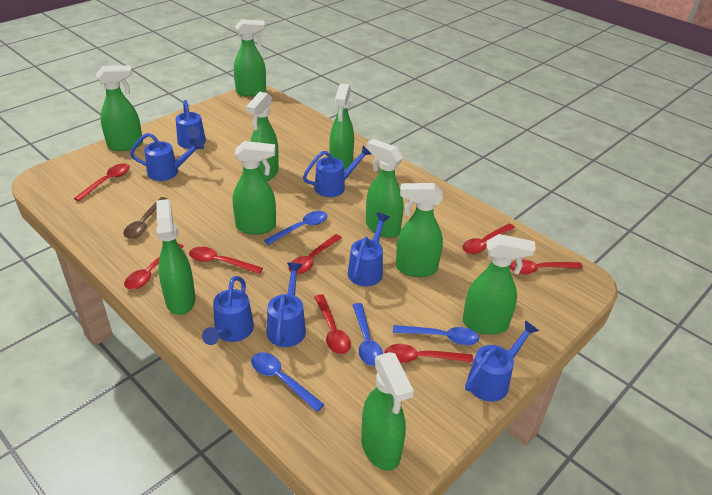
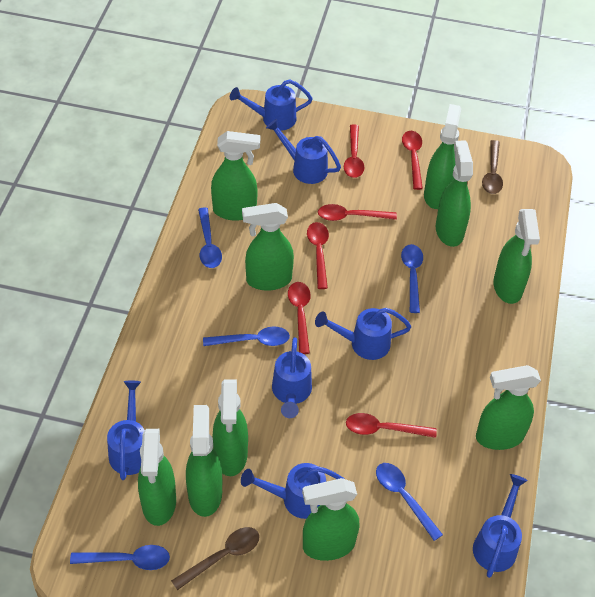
blue spoon: 4 -> 5
brown spoon: 1 -> 2
red spoon: 8 -> 6

